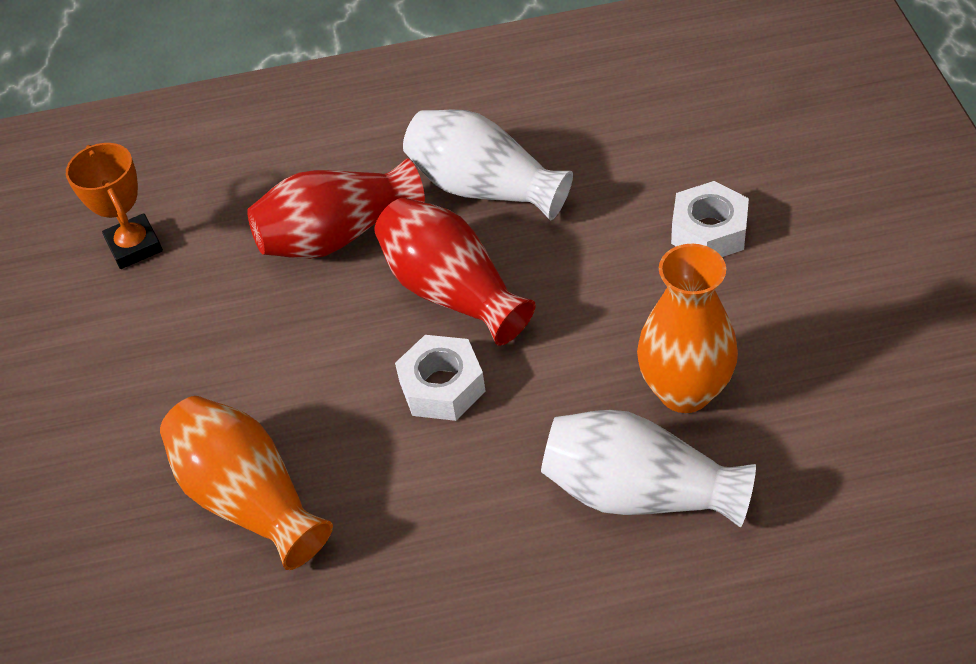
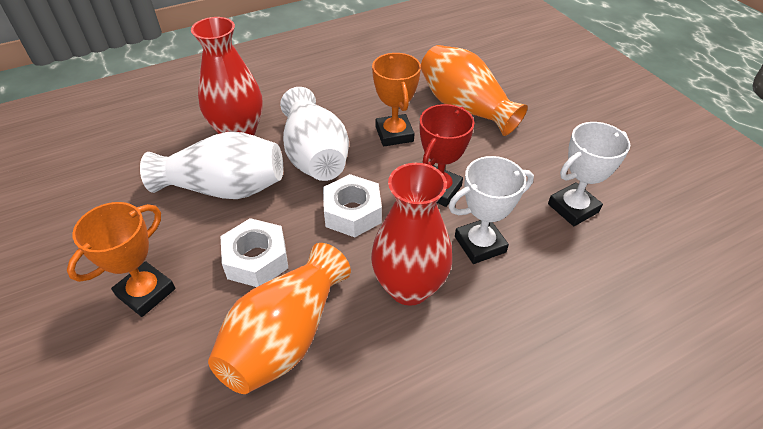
orange trophy: 1 -> 2
red trophy: 0 -> 1
white trophy: 0 -> 2

